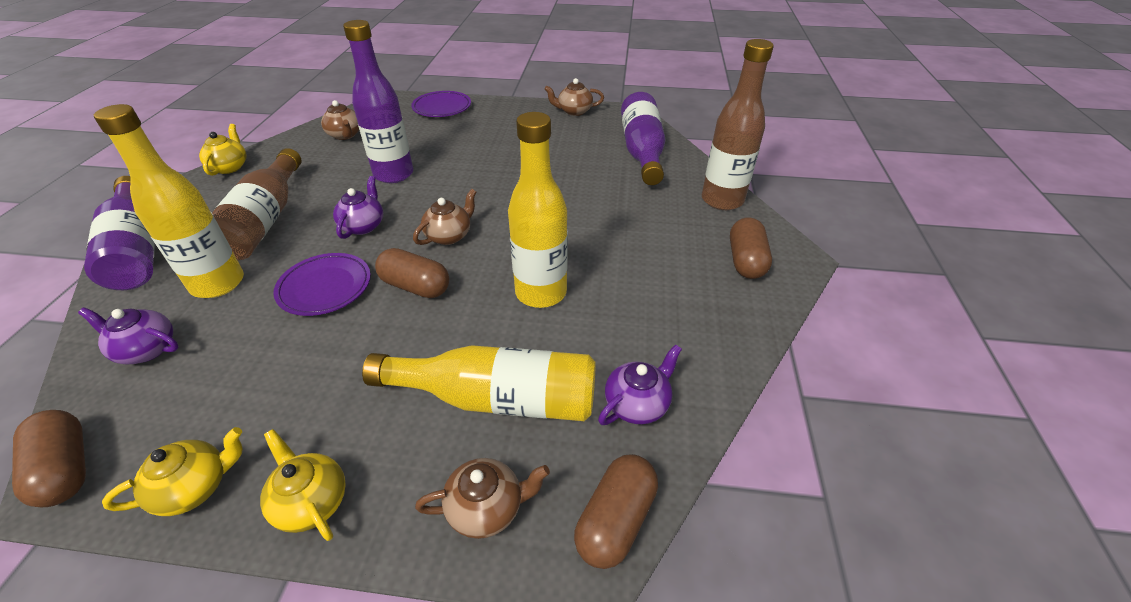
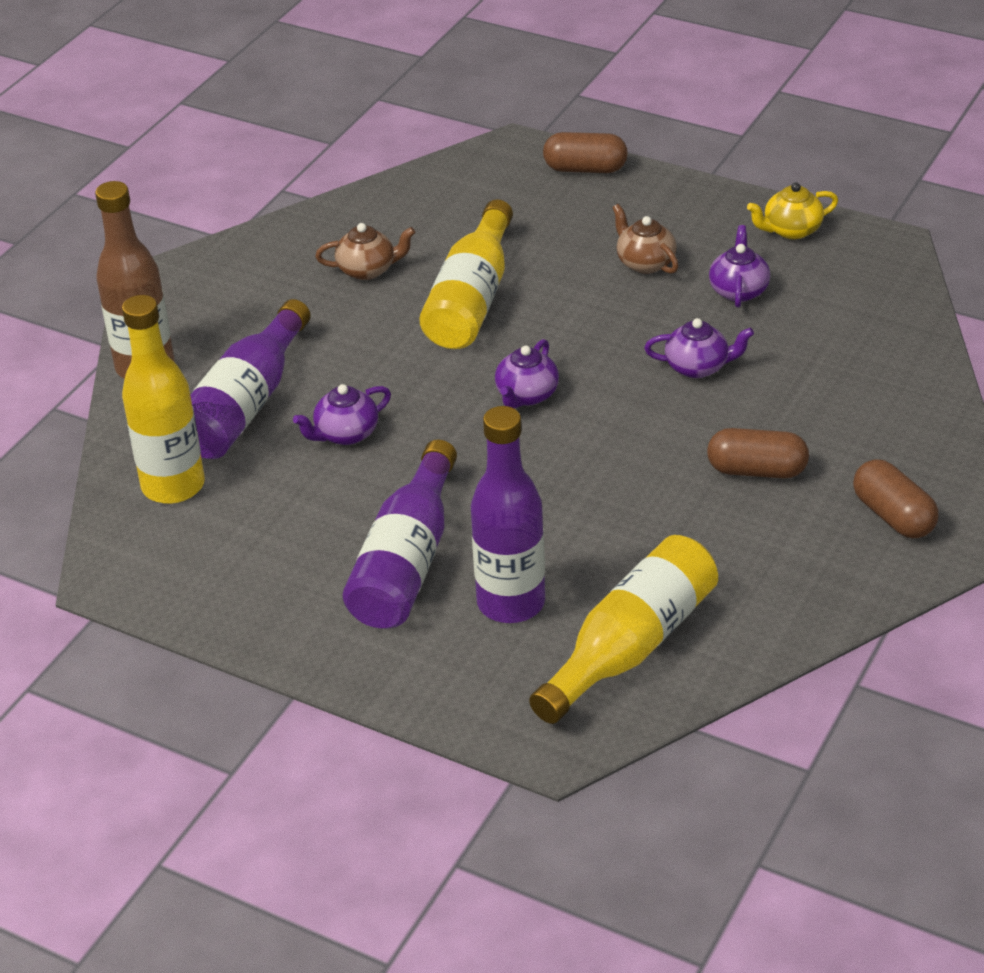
brown bottle: 2 -> 1
brown capsule: 4 -> 3
brown teapot: 4 -> 2
purple plate: 2 -> 0
purple teapot: 3 -> 4
yellow teapot: 3 -> 1

